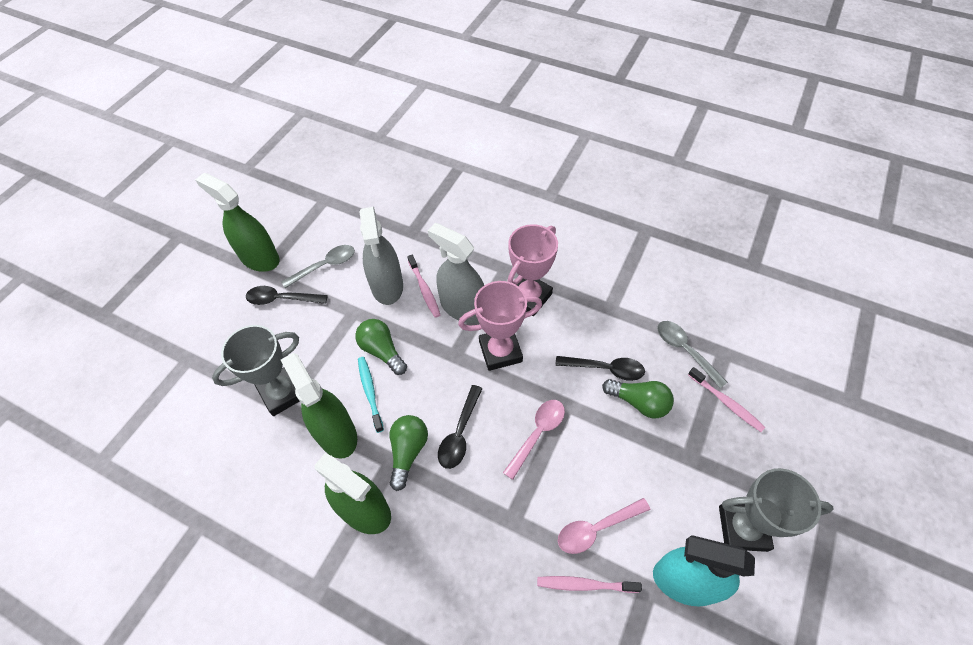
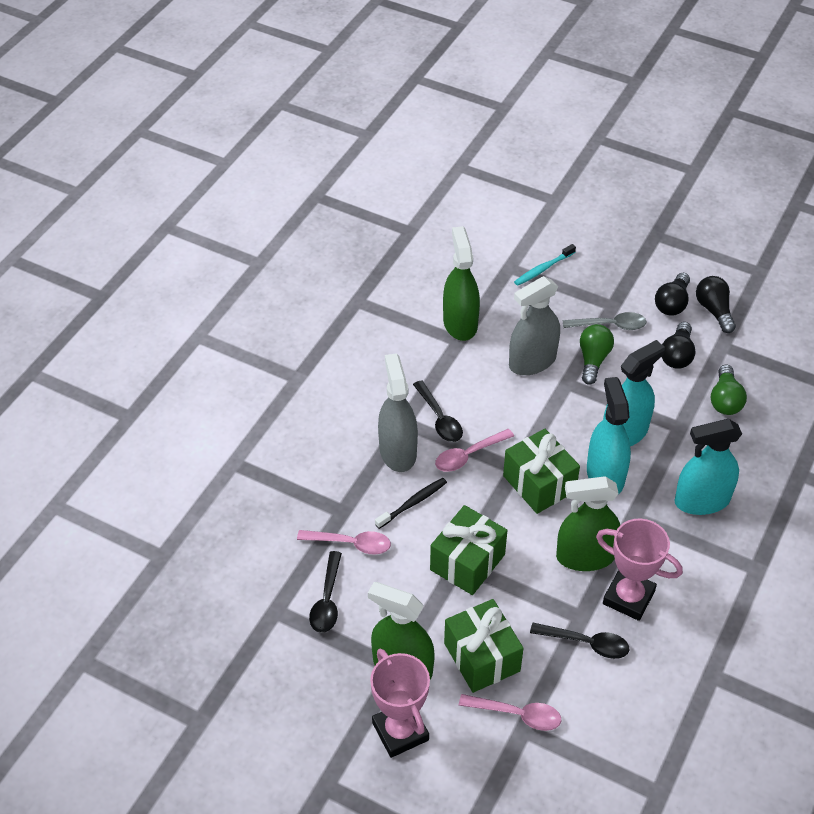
black light bulb: 0 -> 3
black toothbrush: 0 -> 1
green gift: 0 -> 3
green light bulb: 3 -> 2
grey spoon: 2 -> 1
grey trophy: 2 -> 0
pink spoon: 2 -> 3
pink toothbrush: 3 -> 0
turquoise spray bottle: 1 -> 3

